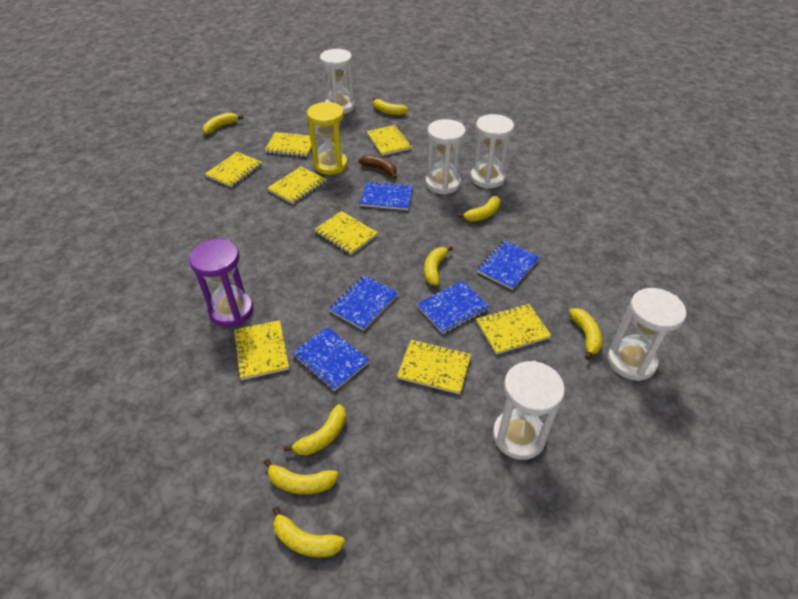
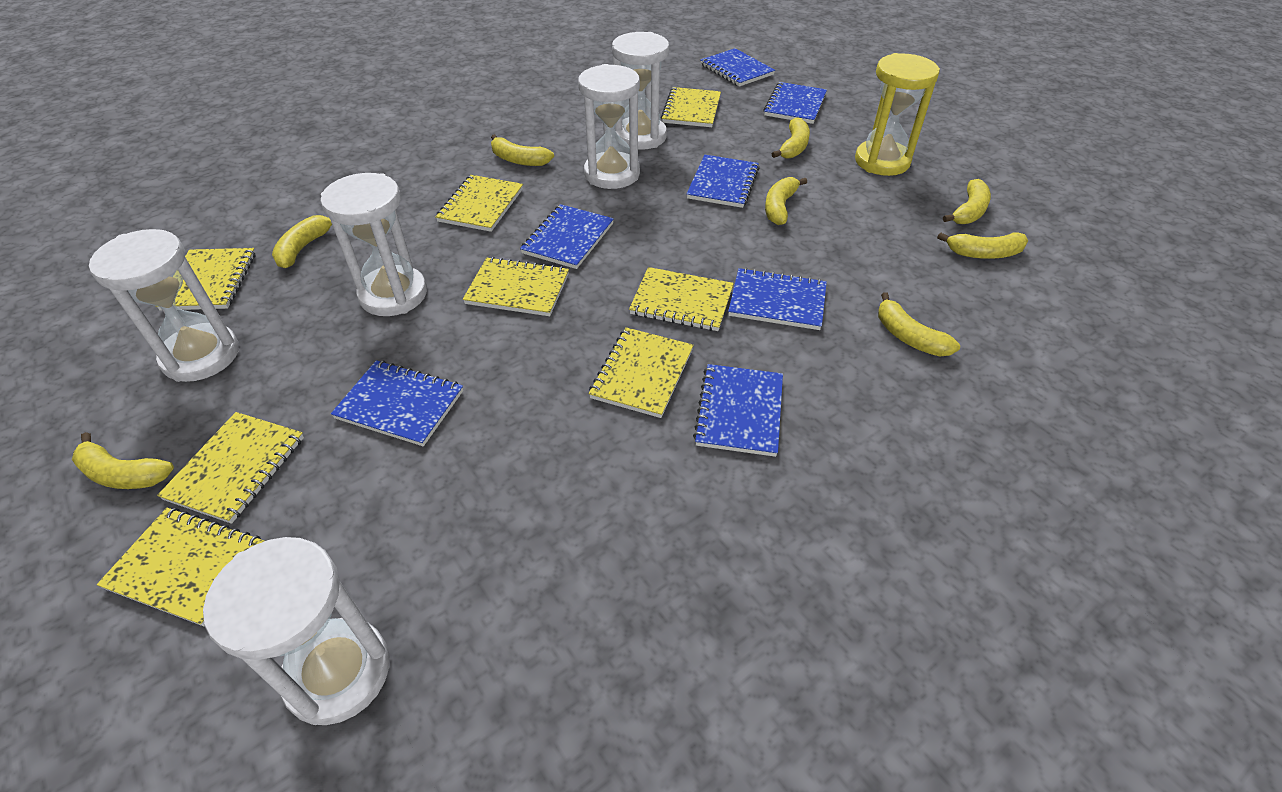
blue notebook: 5 -> 7
brown banana: 1 -> 0
purple hourglass: 1 -> 0

